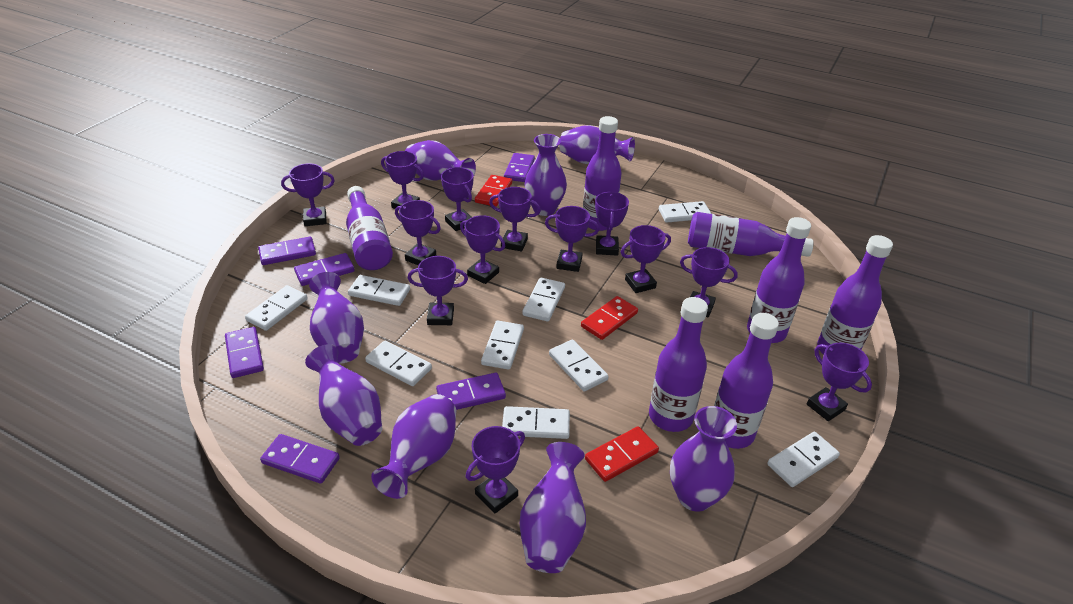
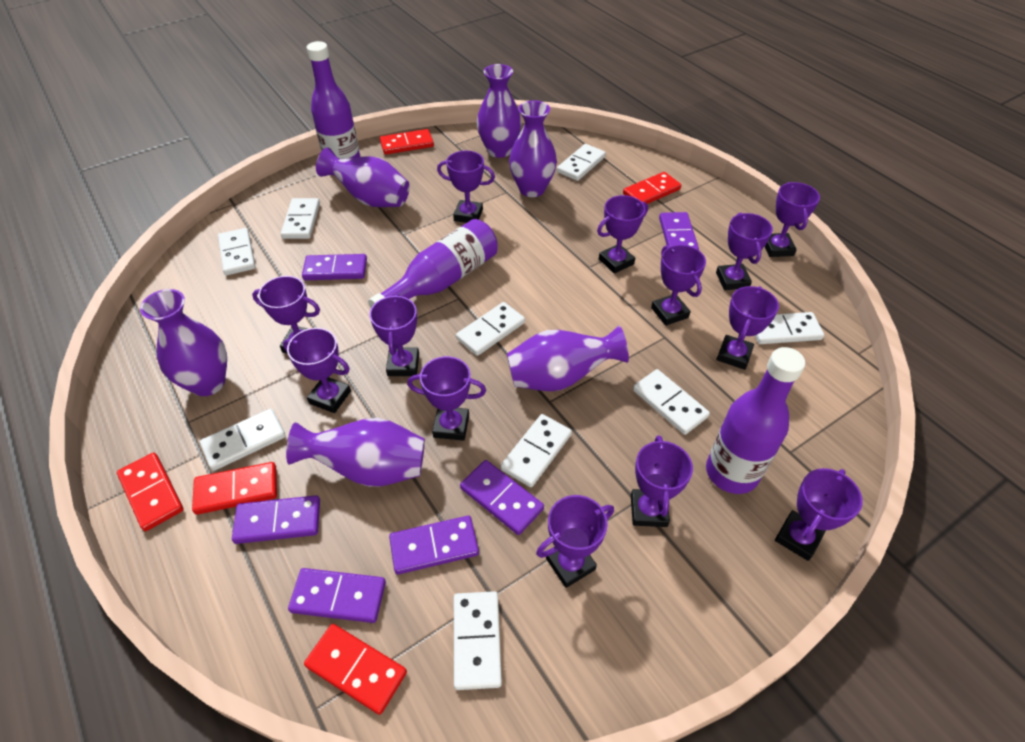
purple bottle: 7 -> 3
purple vase: 8 -> 6
red domino: 3 -> 5

